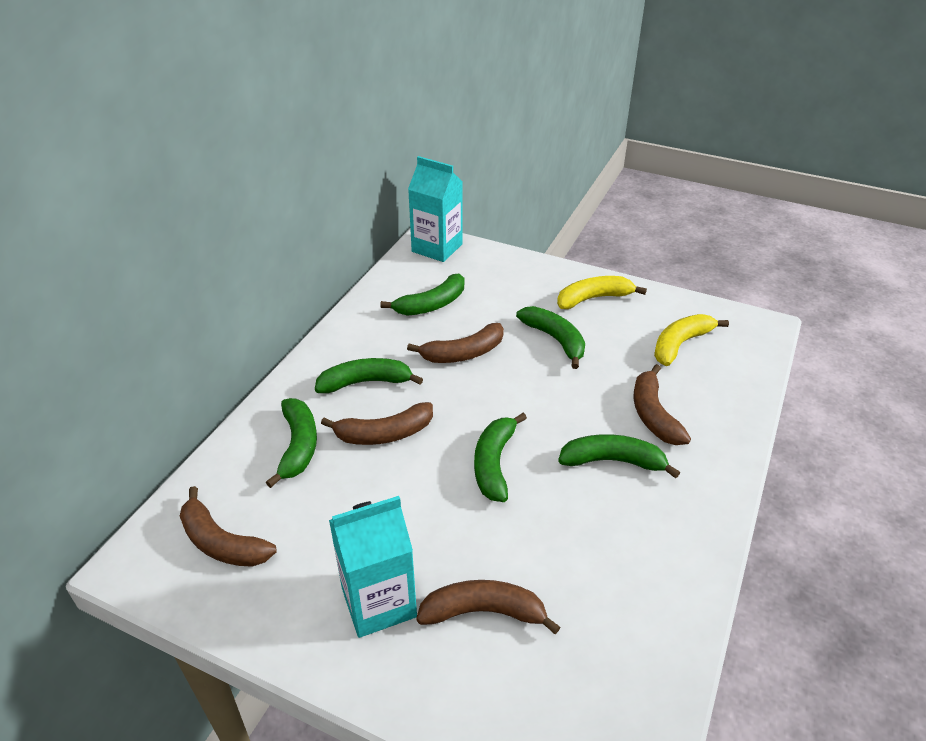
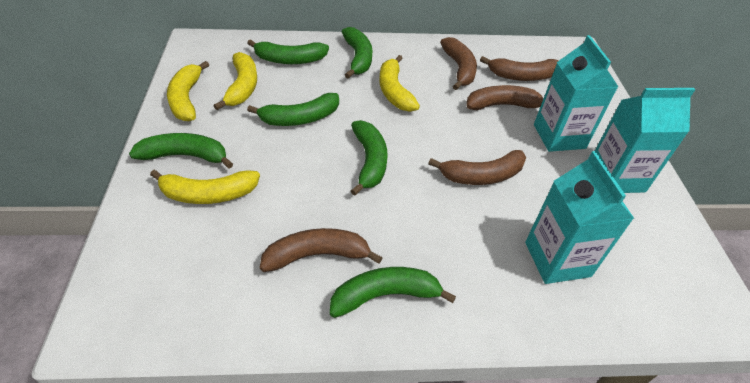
turquoise carton: 2 -> 3
yellow banana: 2 -> 4

